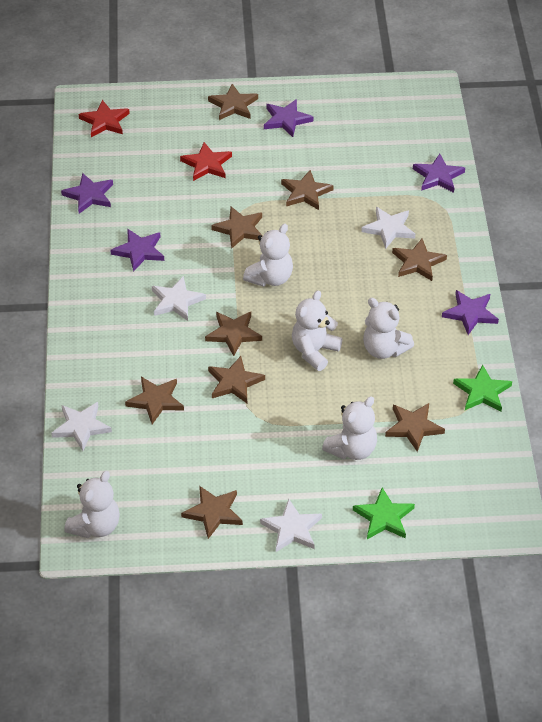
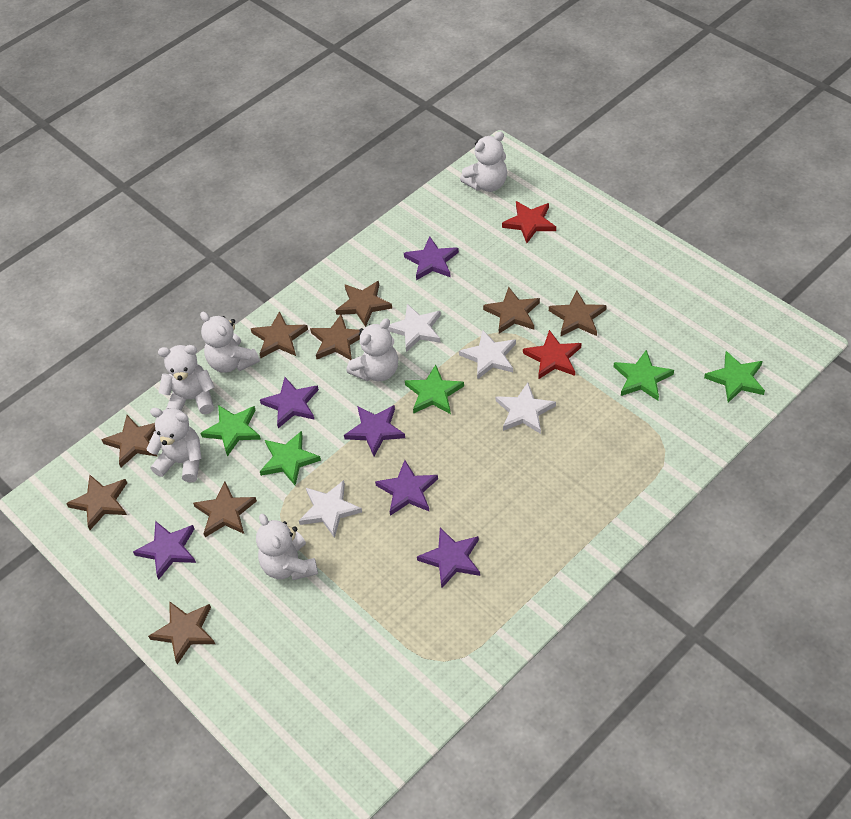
green star: 2 -> 5
purple star: 5 -> 6
white teddy bear: 5 -> 6

